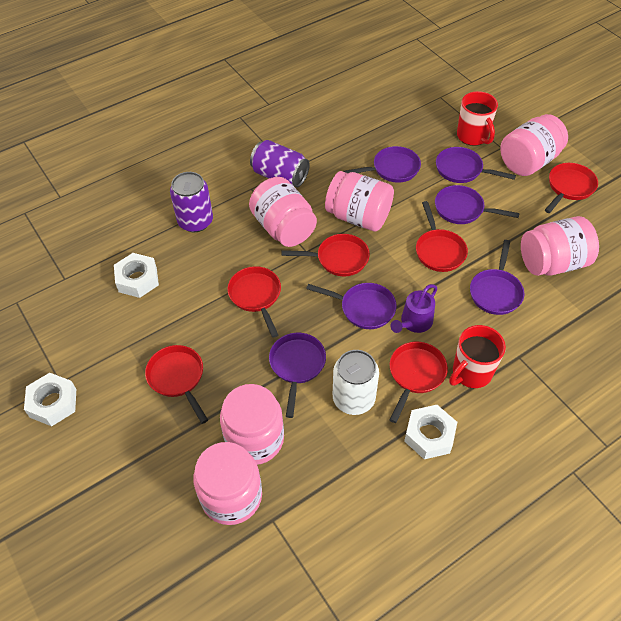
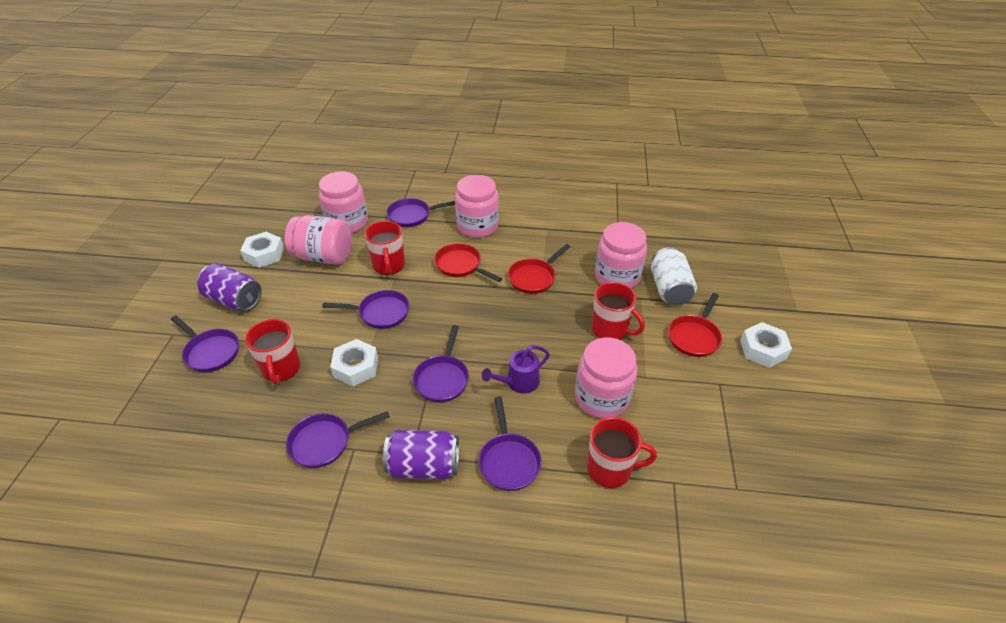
pink jar: 6 -> 5
red mug: 2 -> 4
red pan: 6 -> 3

